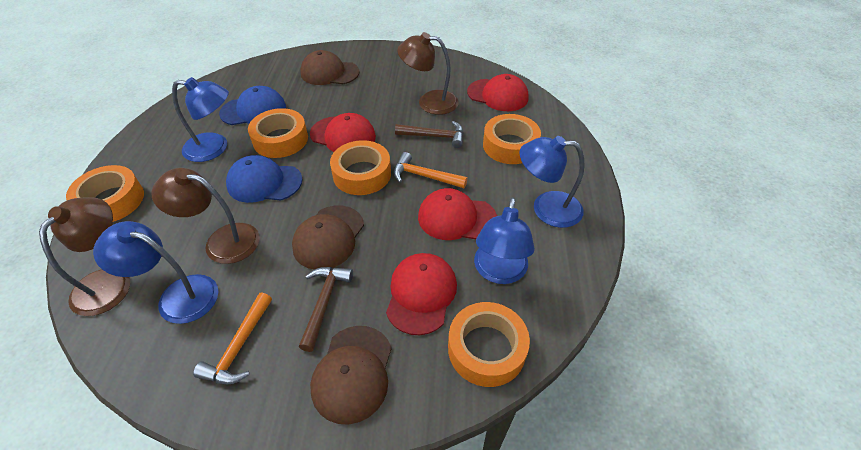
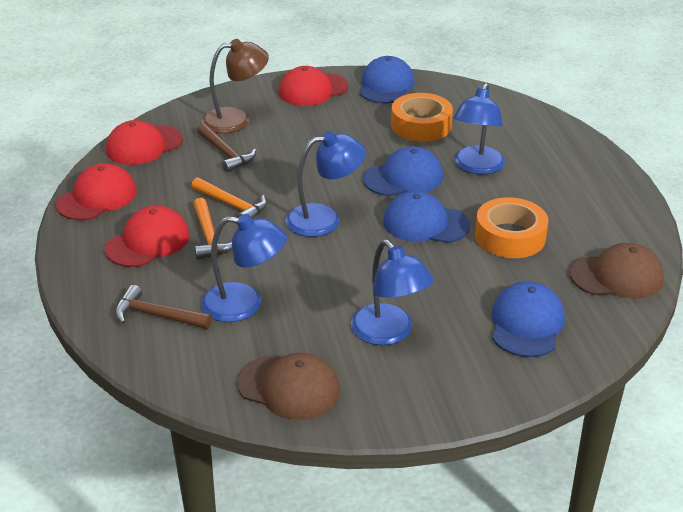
blue cap: 2 -> 4
brown cap: 3 -> 2
brown lamp: 3 -> 1
orange tape: 5 -> 2

